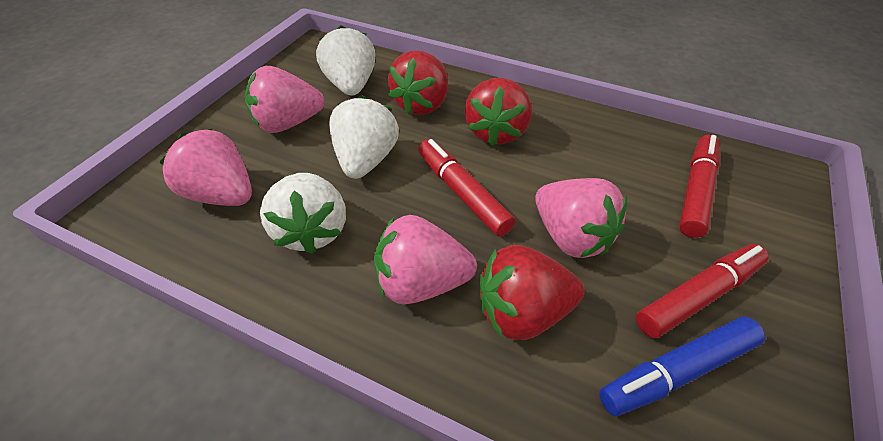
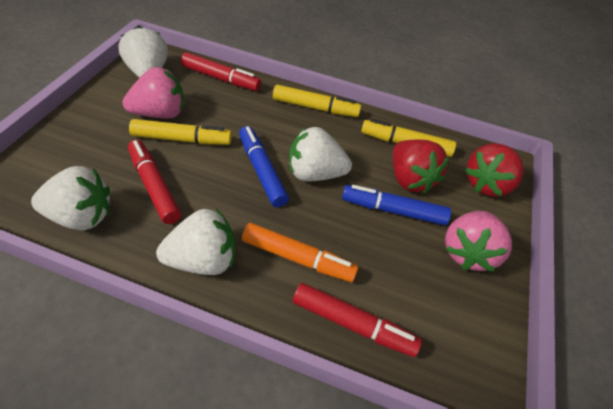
blue marker: 1 -> 2
orange marker: 0 -> 1
pink strawberry: 4 -> 2
red strawberry: 3 -> 2
white strawberry: 3 -> 4
yellow marker: 0 -> 3

